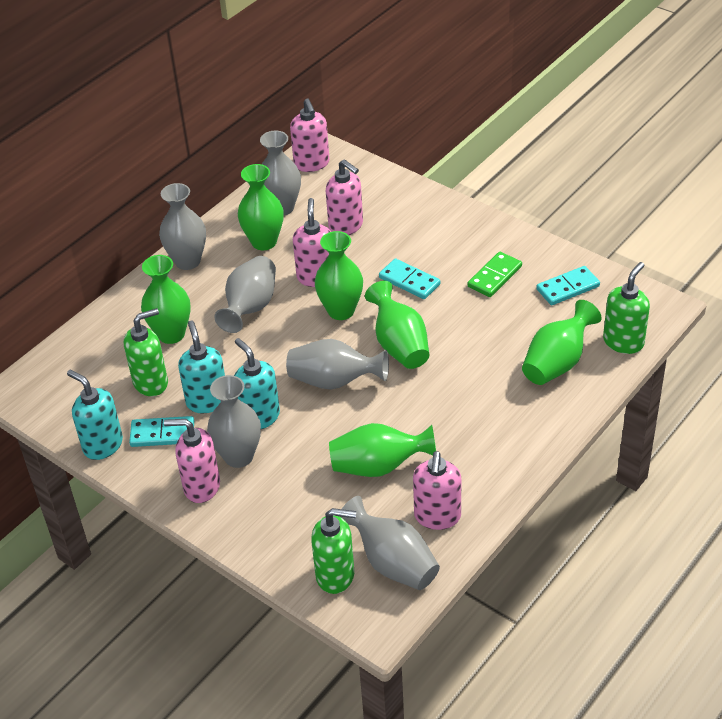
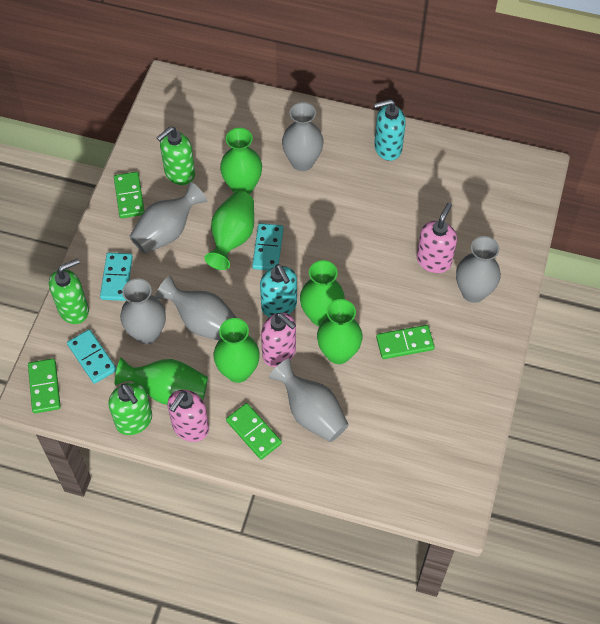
green domino: 1 -> 4
pink soap dispenser: 5 -> 3
turquoise soap dispenser: 3 -> 2

